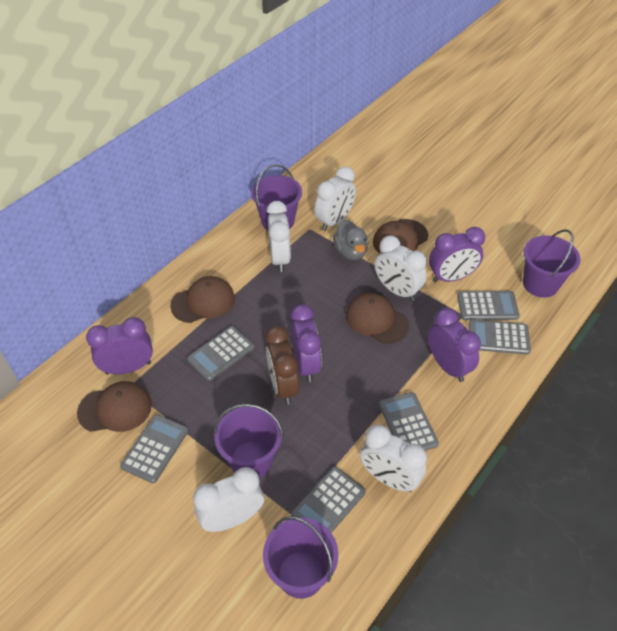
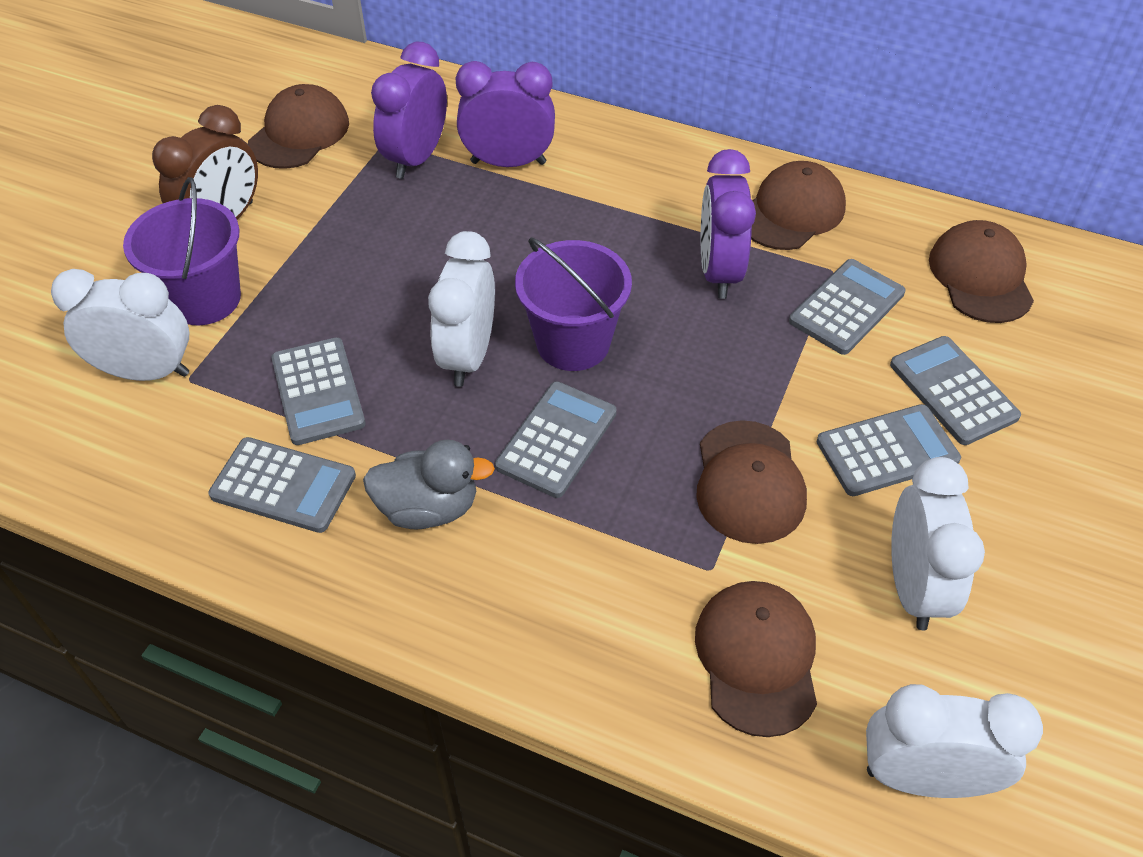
brown cap: 4 -> 5
purple bucket: 4 -> 2
purple clock: 4 -> 3
white clock: 5 -> 4

